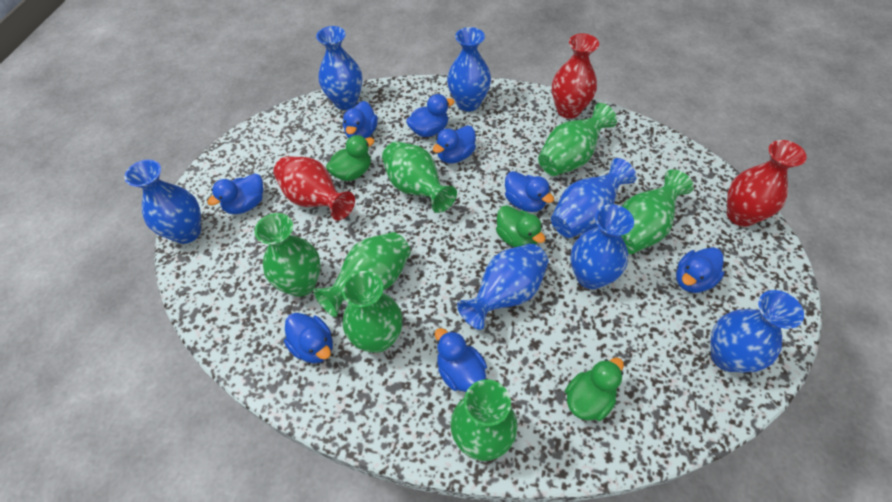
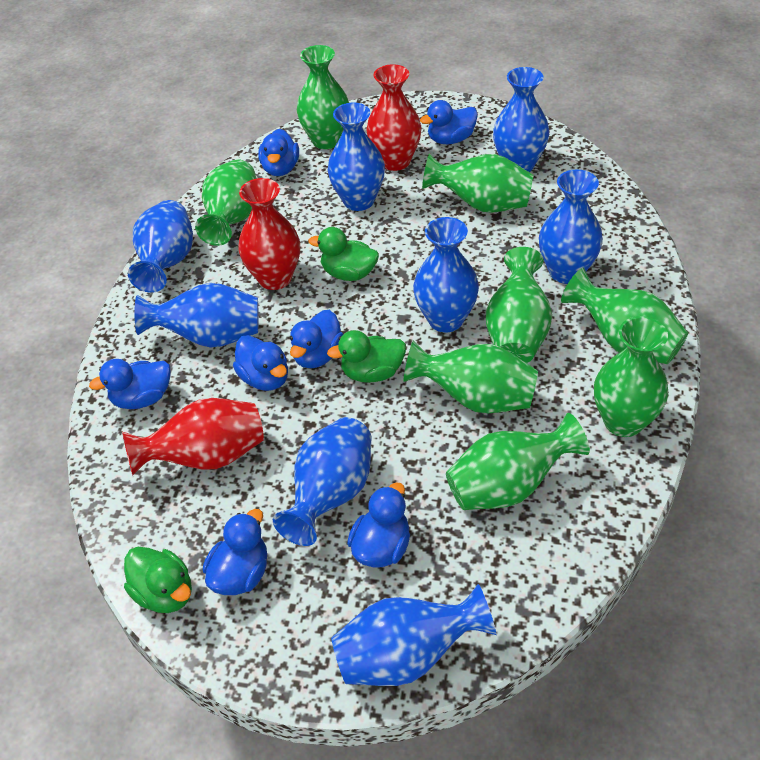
blue duck: 8 -> 7
blue vase: 7 -> 8
green vase: 7 -> 8

